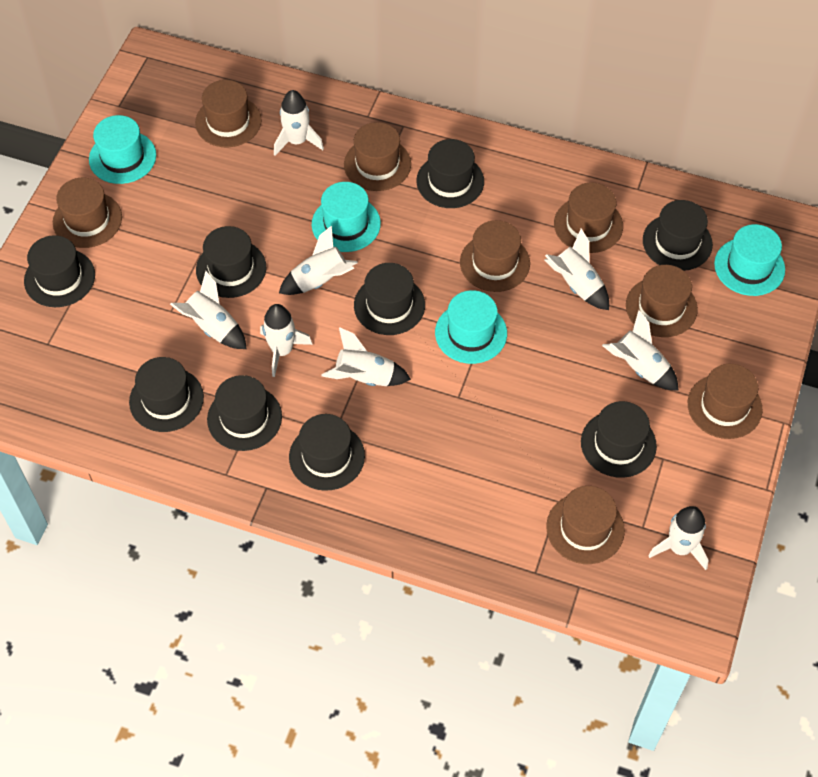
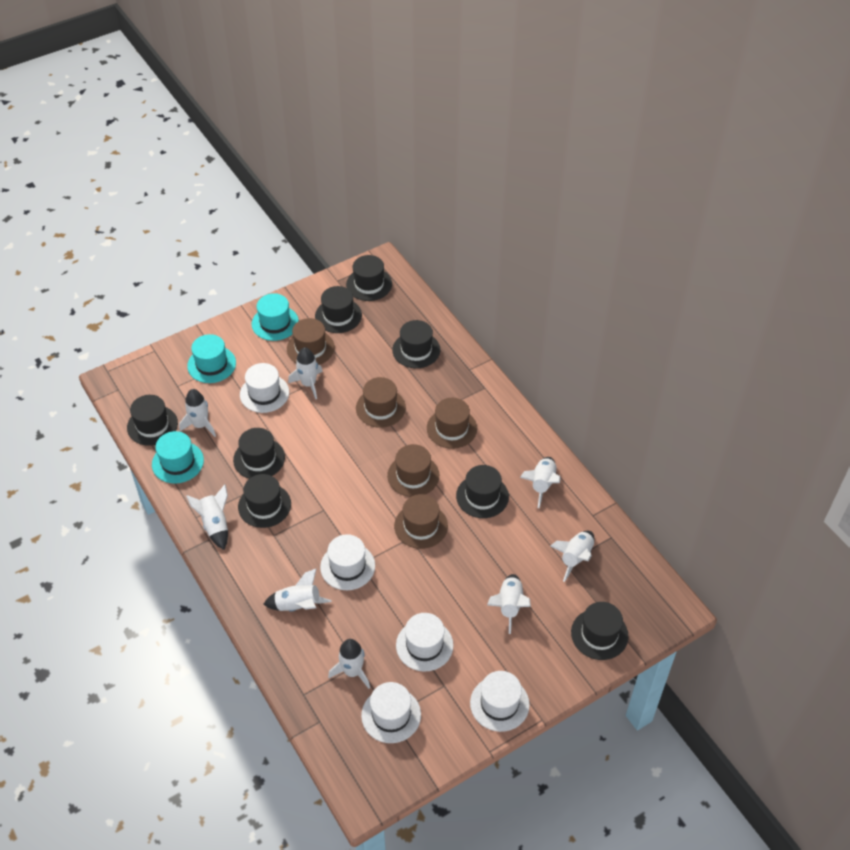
black hat: 9 -> 8
brown hat: 8 -> 5
turquoise hat: 4 -> 3
white hat: 0 -> 5

